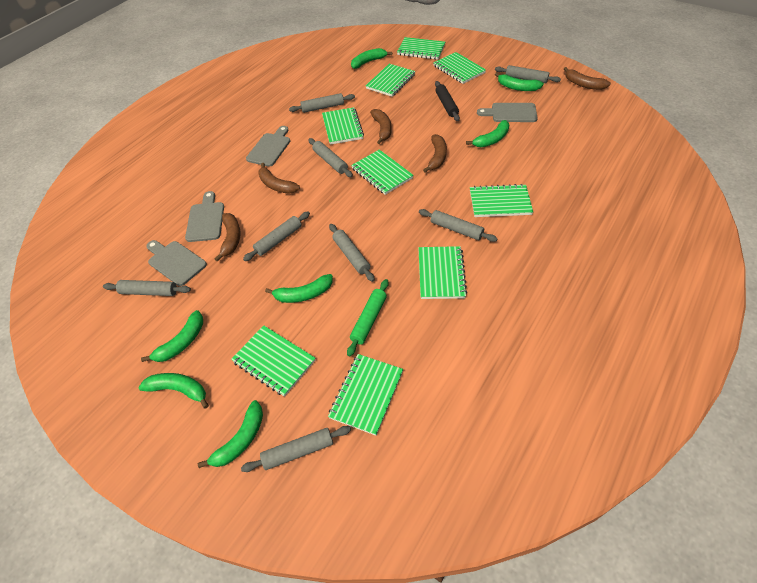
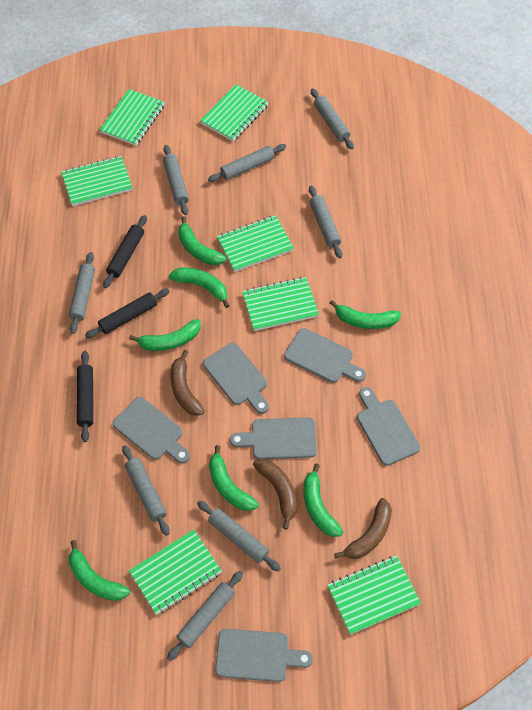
black rolling pin: 1 -> 3
brown banana: 5 -> 3
green notebook: 9 -> 7
green rolling pin: 1 -> 0
grey cutting board: 4 -> 6

